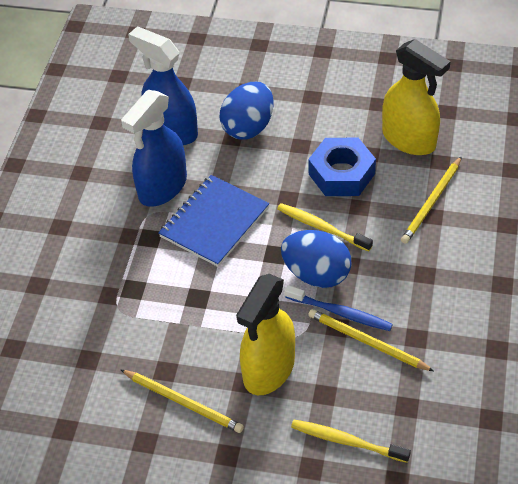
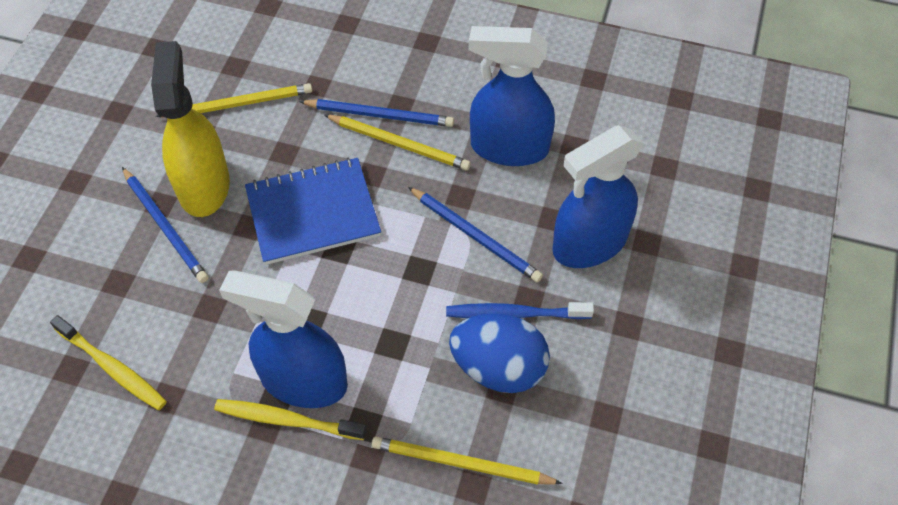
blue egg: 2 -> 1
blue nut: 1 -> 0
blue pencil: 0 -> 3
blue spray bottle: 2 -> 3
yellow spray bottle: 2 -> 1

